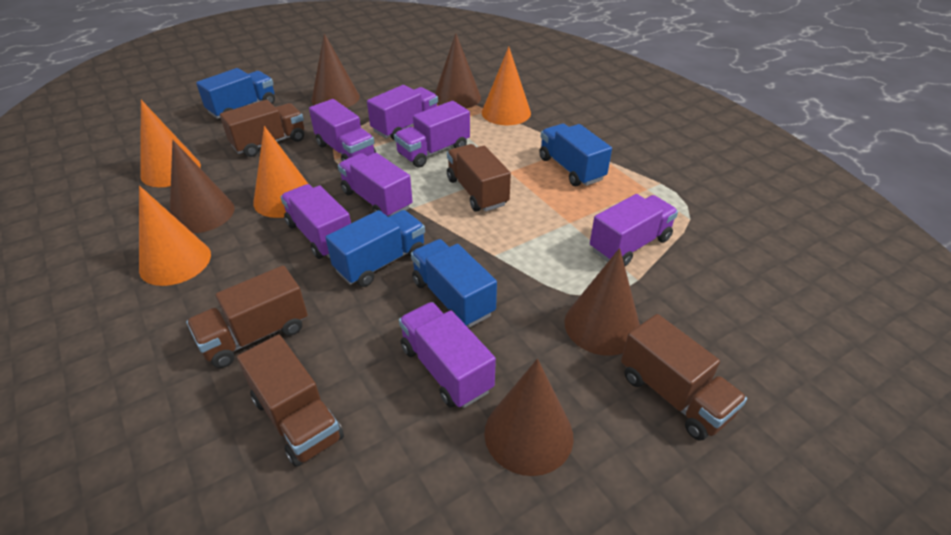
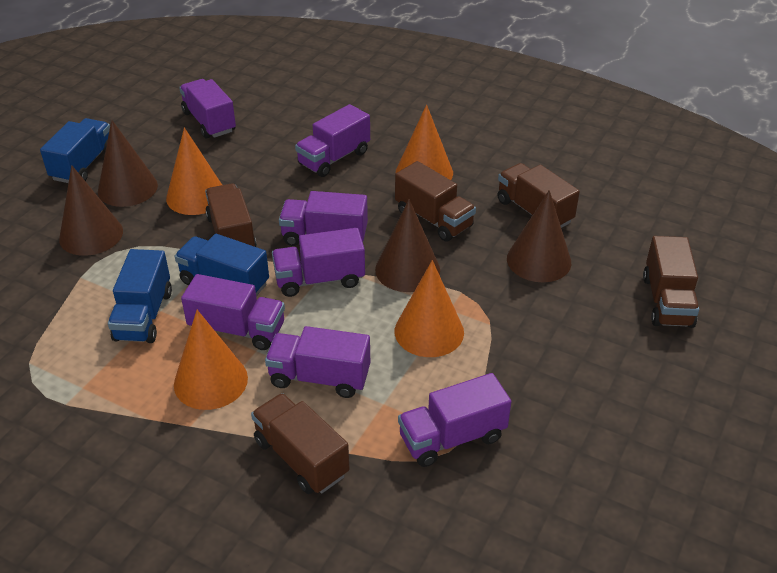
blue truck: 4 -> 3
brown cone: 5 -> 4

